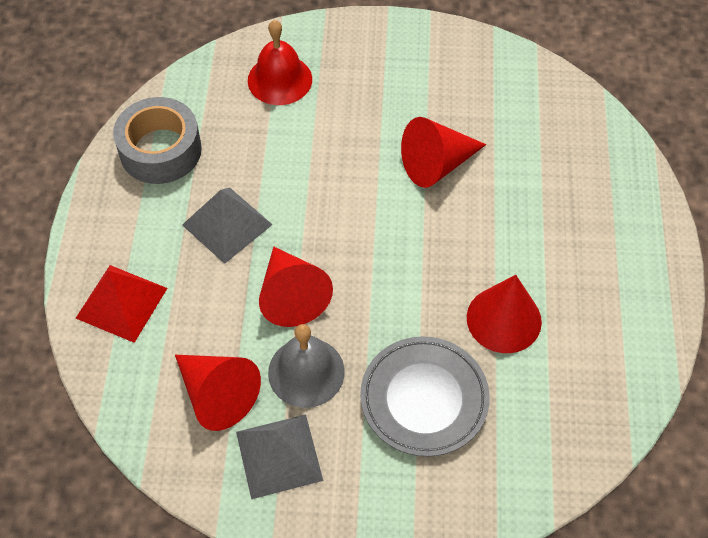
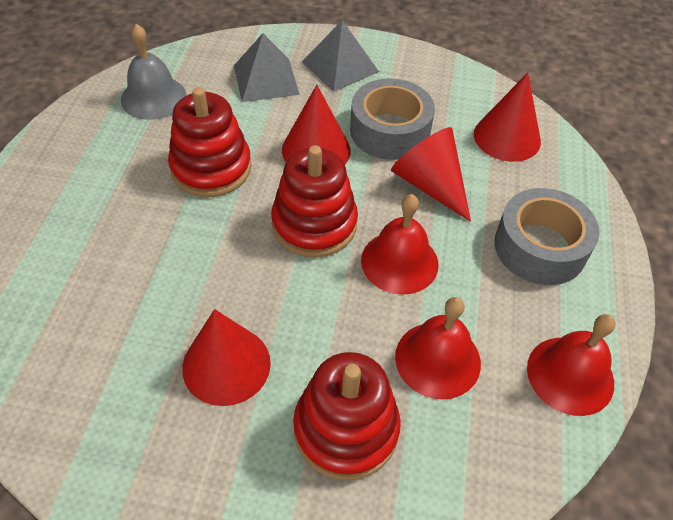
grey plate: 1 -> 0
grey tape: 1 -> 2
red bell: 1 -> 3
red pyramid: 1 -> 0
red stacking toy: 0 -> 3

